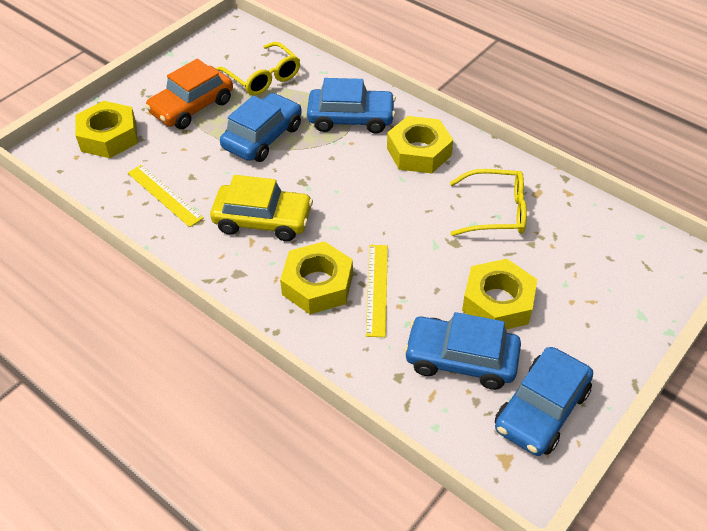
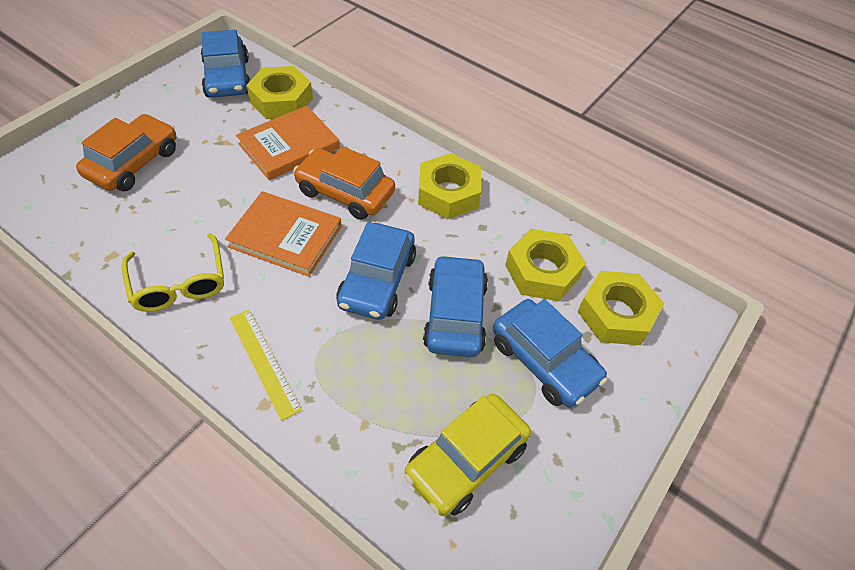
orange book: 0 -> 2
orange car: 1 -> 2
yellow glasses: 2 -> 1
yellow ruler: 2 -> 1

